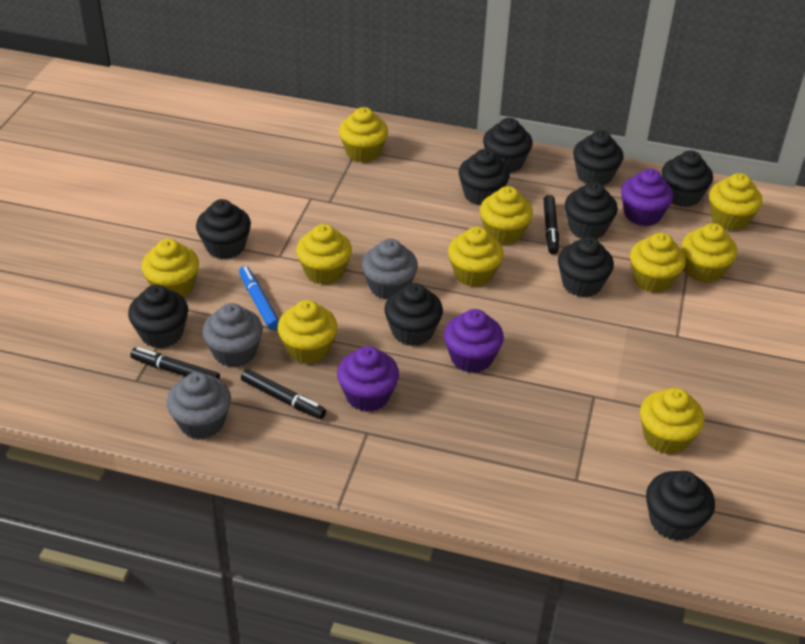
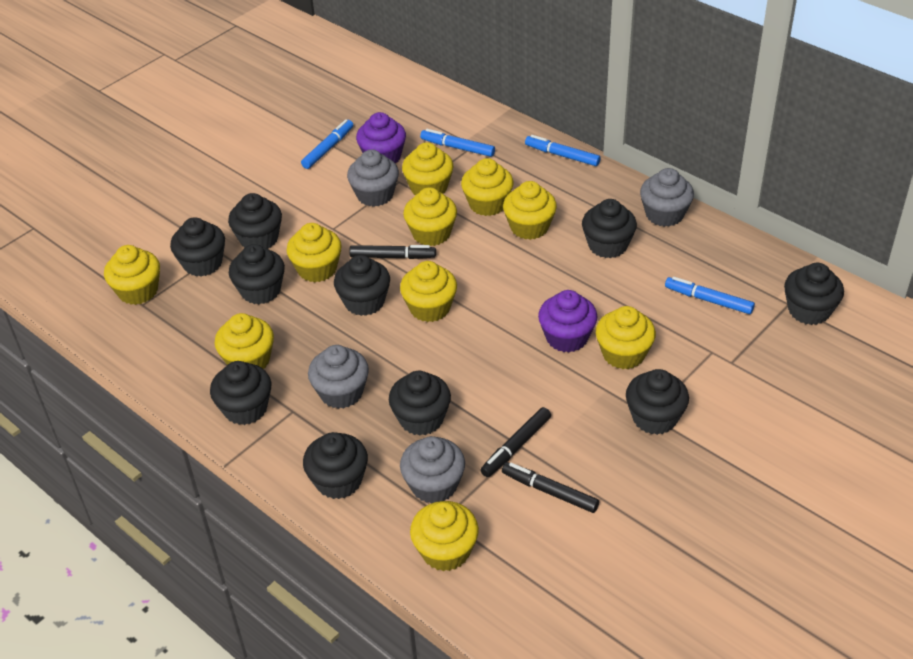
blue marker: 1 -> 4
grey cupcake: 3 -> 4
purple cupcake: 3 -> 2

